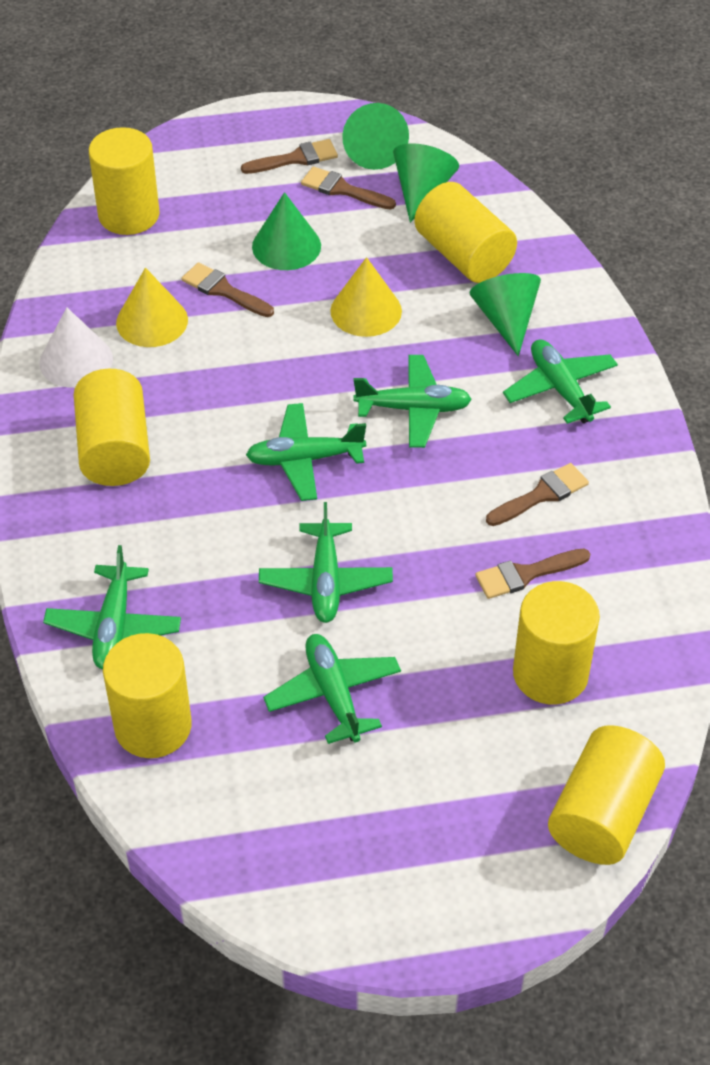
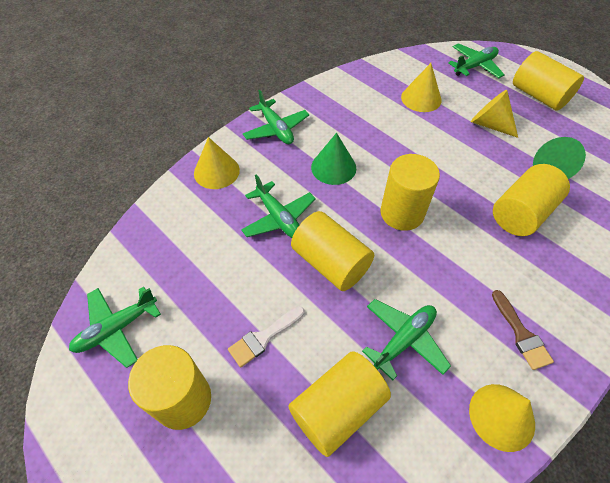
brown brush: 5 -> 1
green cone: 4 -> 2
green plane: 6 -> 5
white brush: 0 -> 1
white cone: 1 -> 0
yellow cone: 2 -> 4

